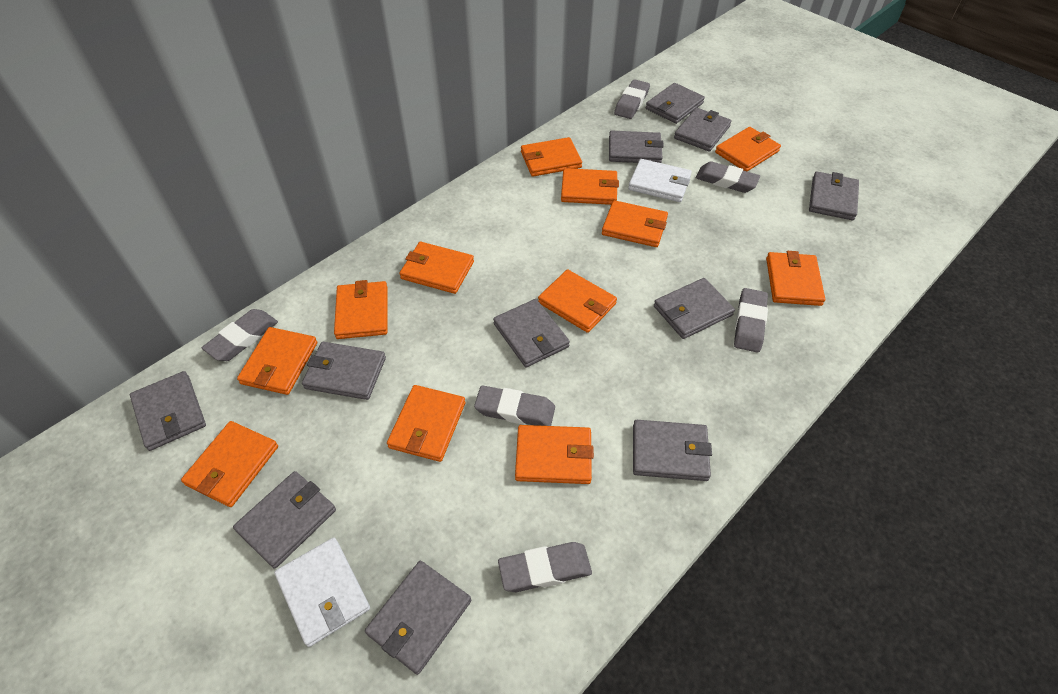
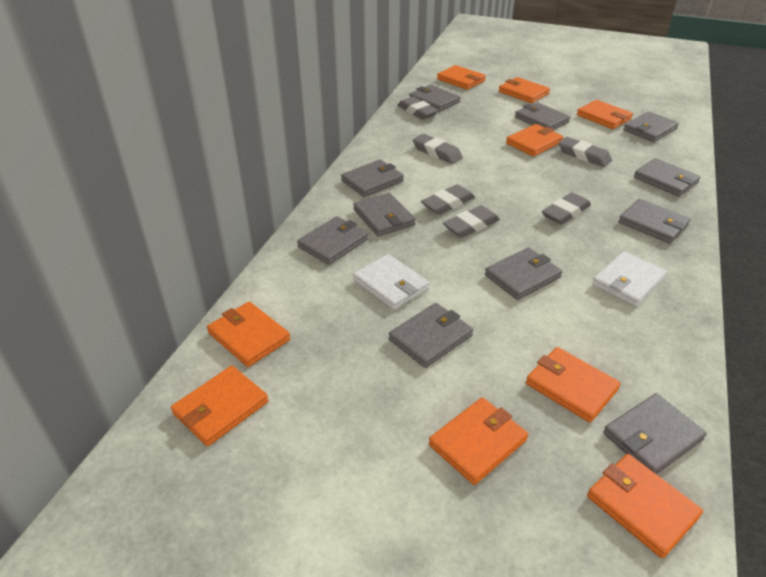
orange wallet: 12 -> 9

